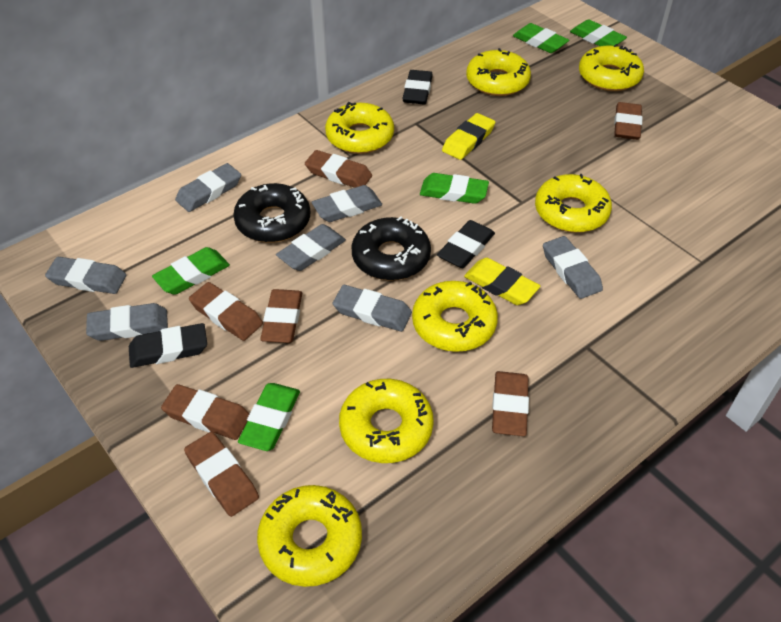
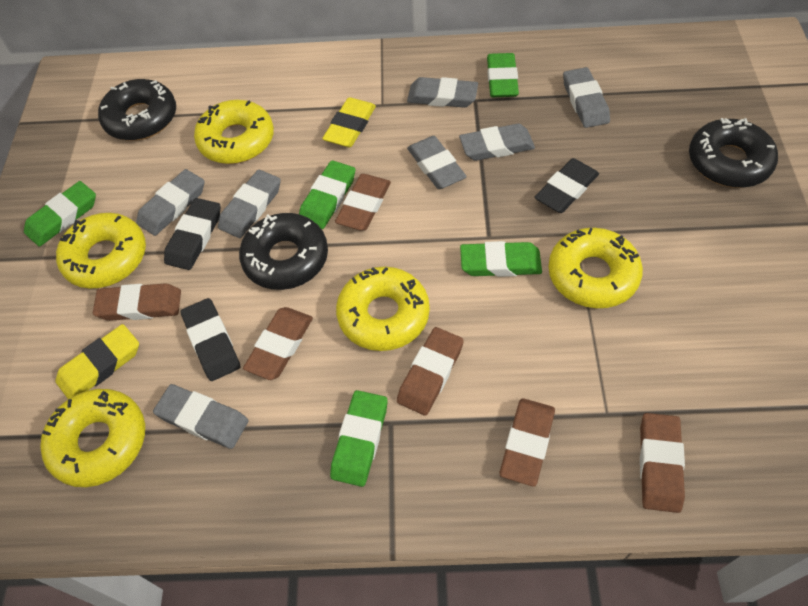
black donut: 2 -> 3
brown eraser: 7 -> 6
yellow donut: 7 -> 5

